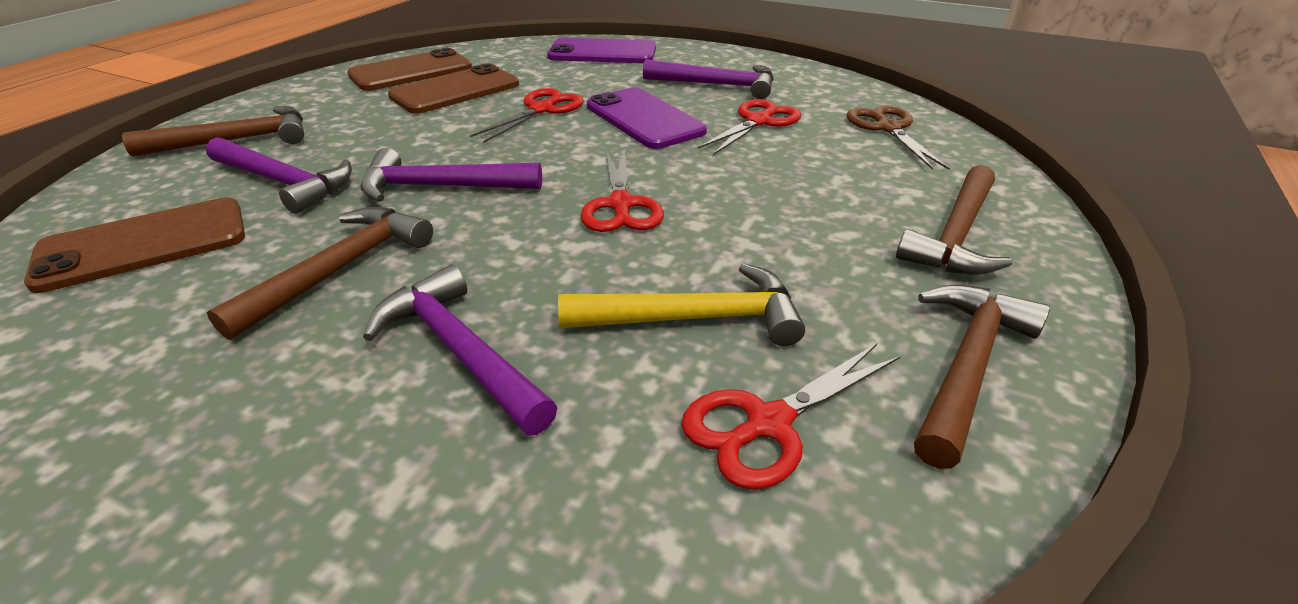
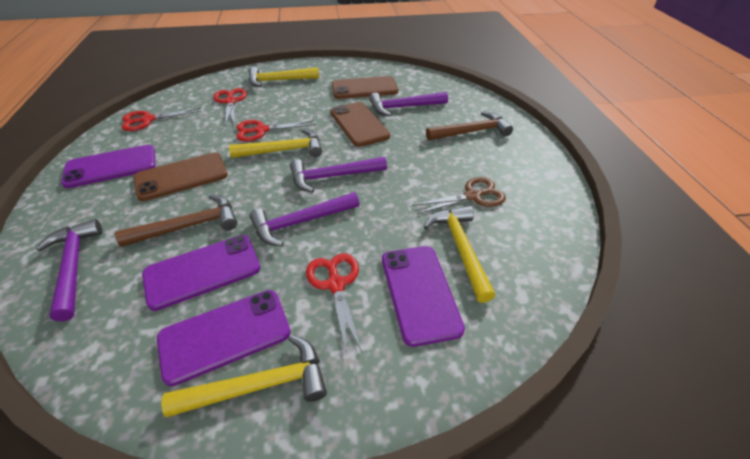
brown hammer: 4 -> 2
purple phone: 2 -> 4
yellow hammer: 1 -> 4

